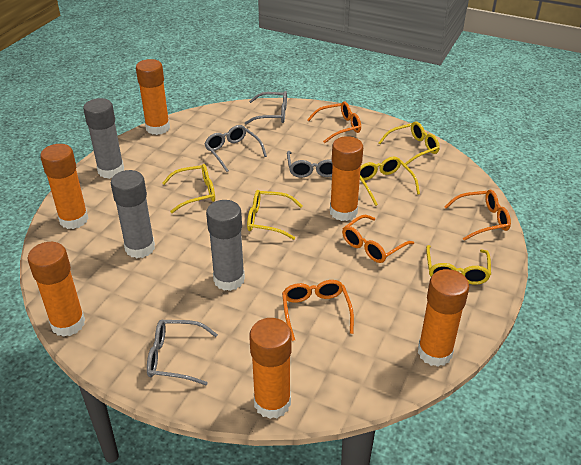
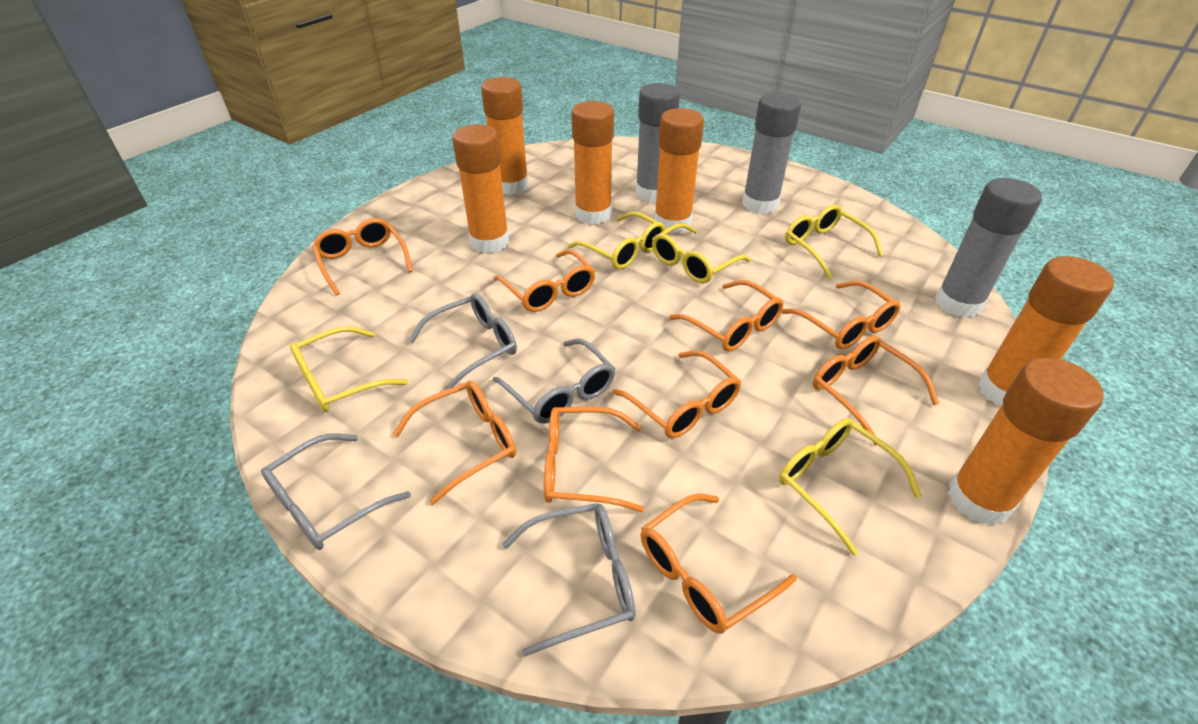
orange glasses: 4 -> 9

